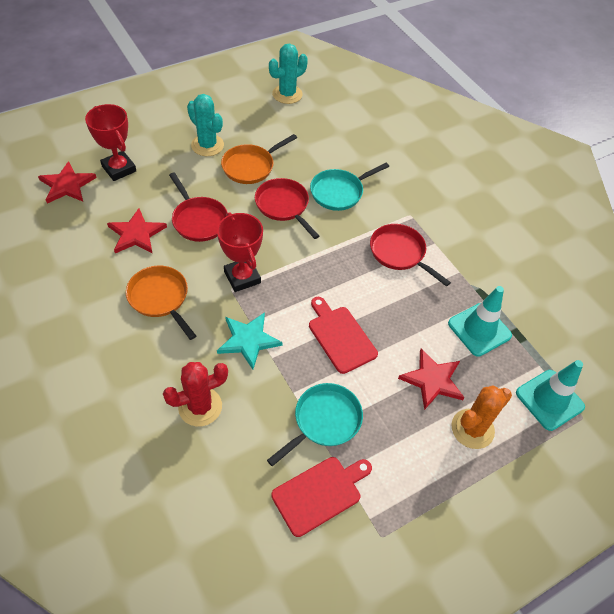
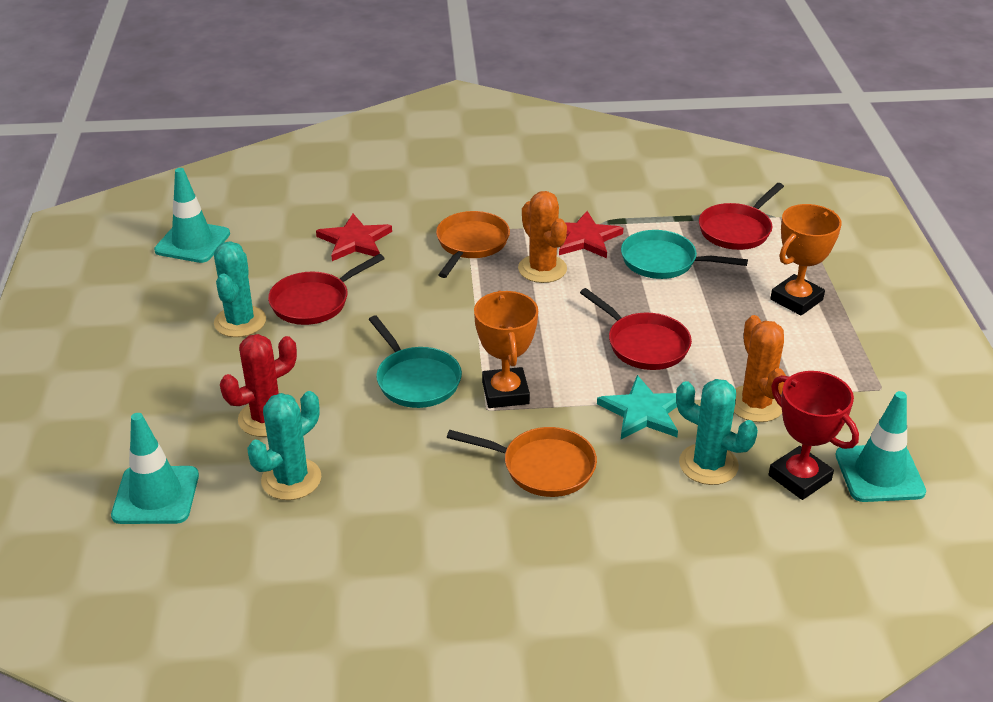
orange cactus: 1 -> 2
orange trophy: 0 -> 2
red cutting board: 2 -> 0
red star: 3 -> 2
red trophy: 2 -> 1
turquoise cactus: 2 -> 3
turquoise traffic cone: 2 -> 3

